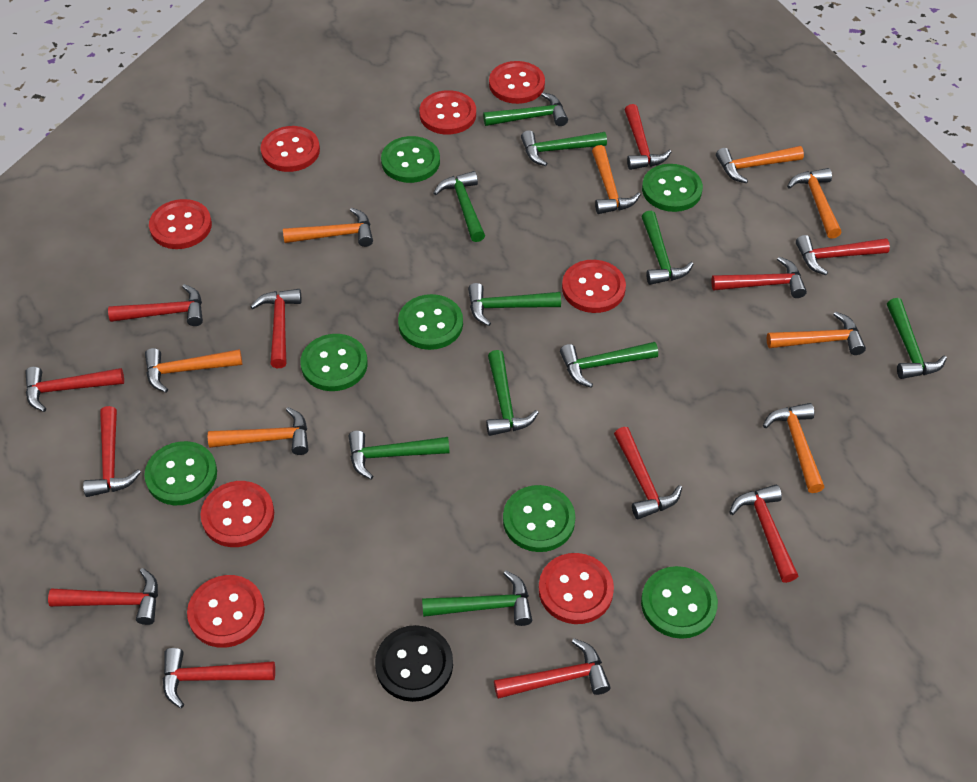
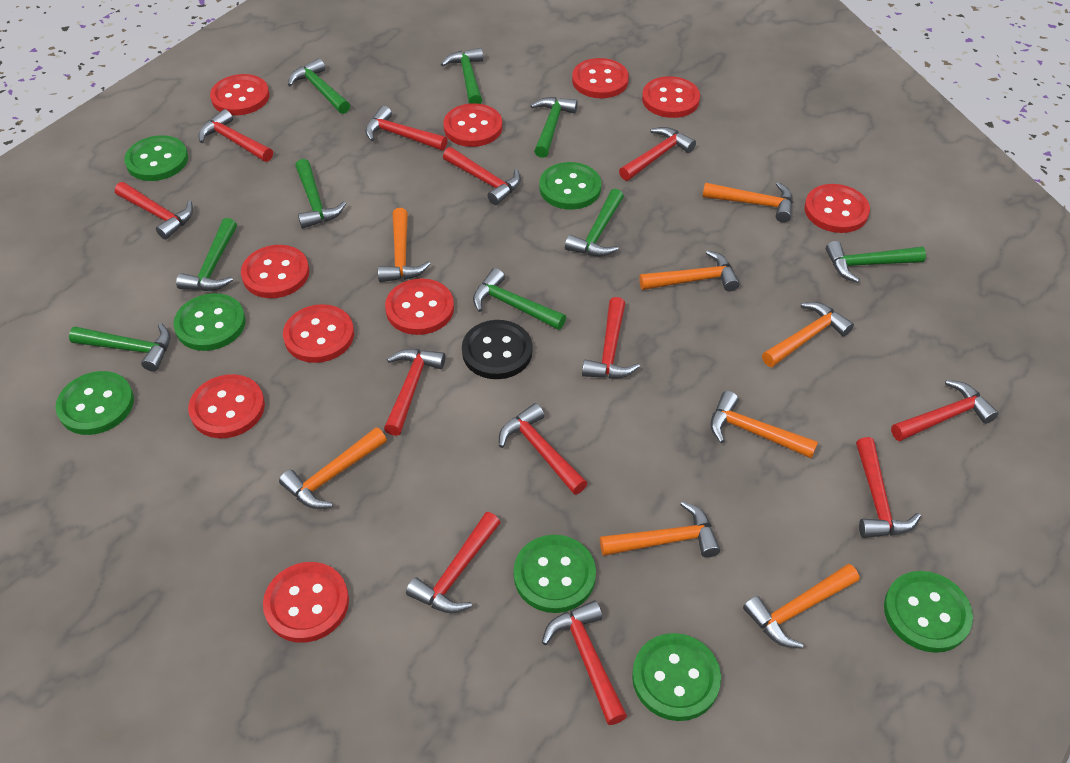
green hammer: 10 -> 9
red button: 8 -> 10

